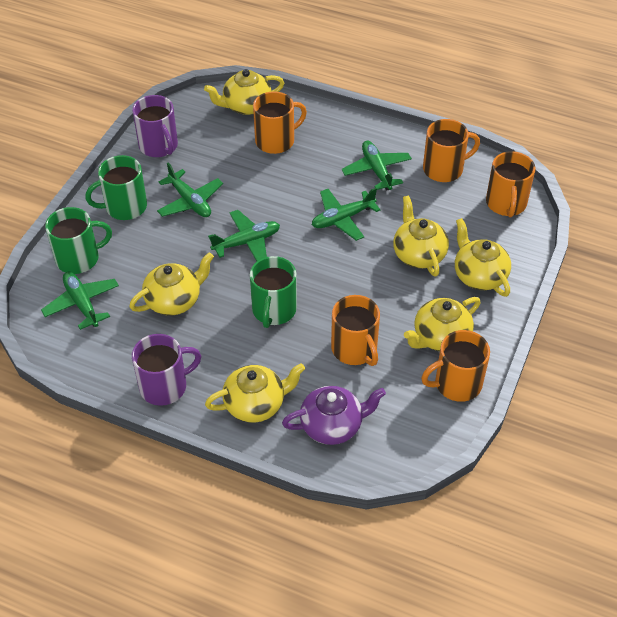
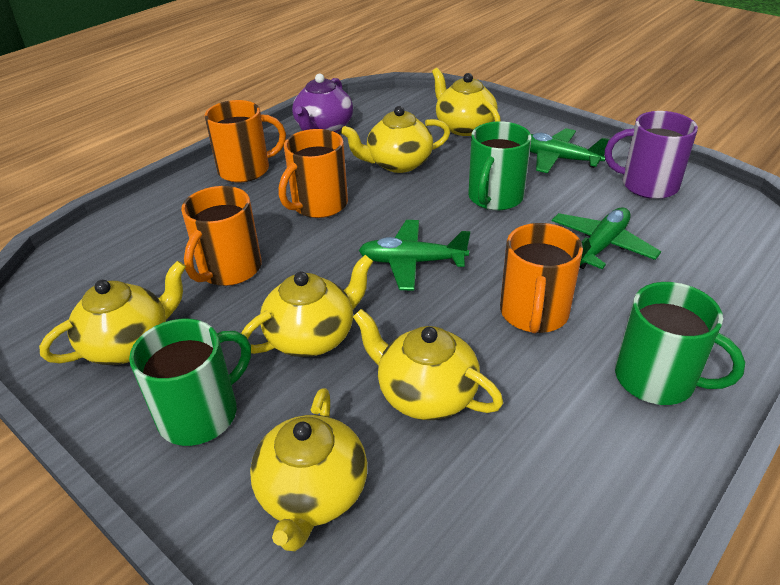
green plane: 5 -> 3
orange mug: 5 -> 4
purple mug: 2 -> 1

